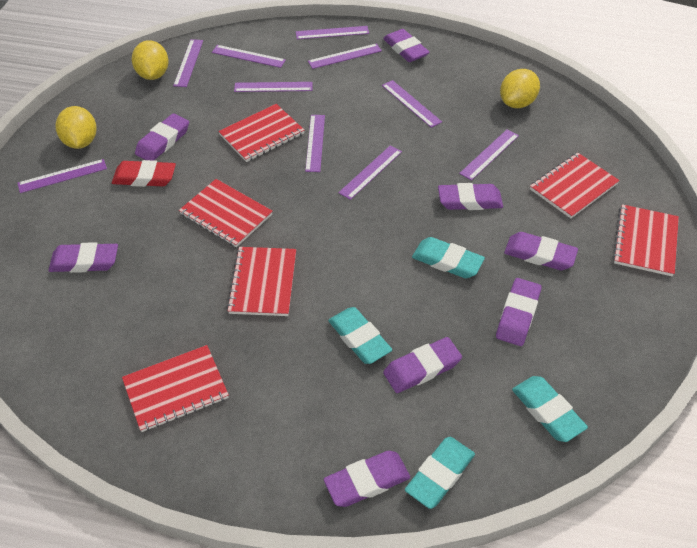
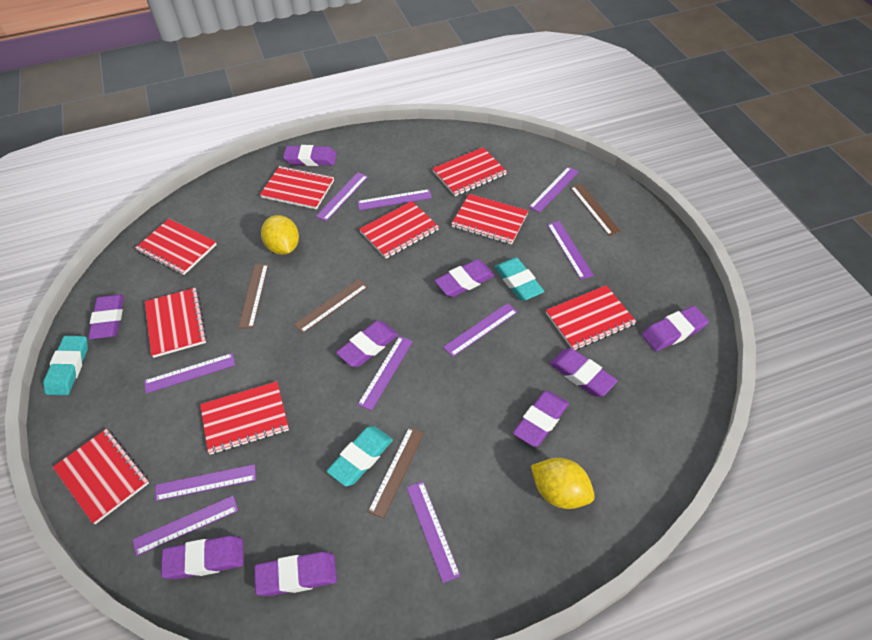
brown ruler: 0 -> 4
purple eraser: 8 -> 9
red eraser: 1 -> 0
red notebook: 6 -> 9
turquoise eraser: 4 -> 3
yellow lemon: 3 -> 2

